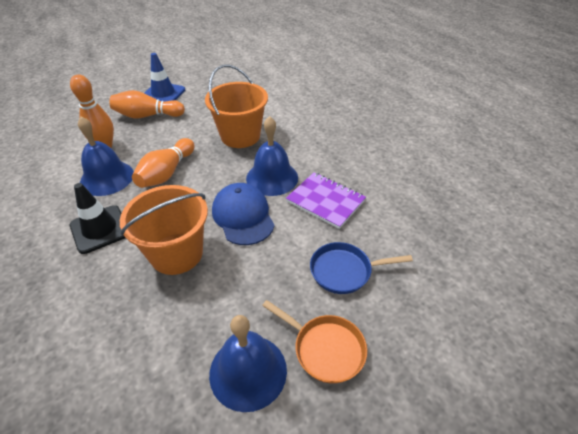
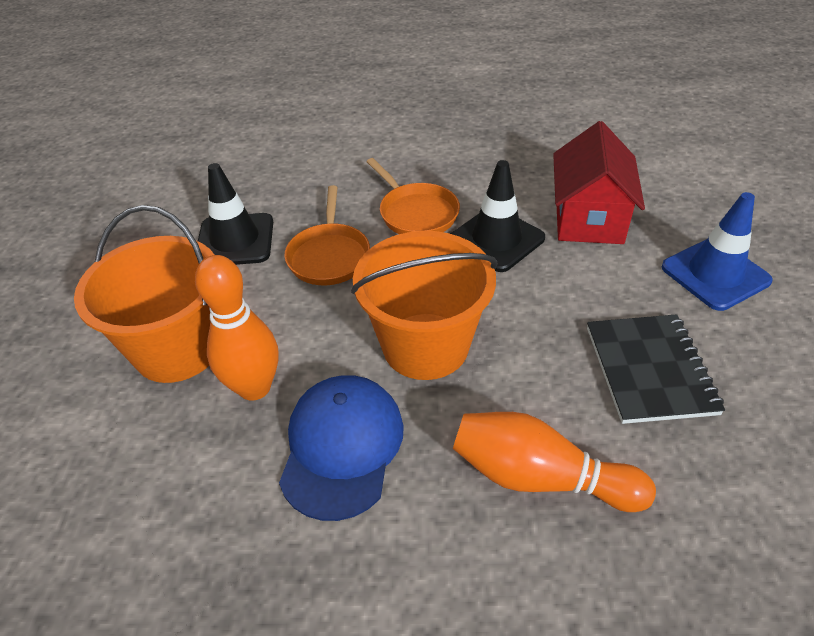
black notebook: 0 -> 1
black traffic cone: 1 -> 2
blue bell: 3 -> 0
blue pan: 1 -> 0
orange bowling pin: 3 -> 2
orange pan: 1 -> 2
purple notebook: 1 -> 0
red house: 0 -> 1

